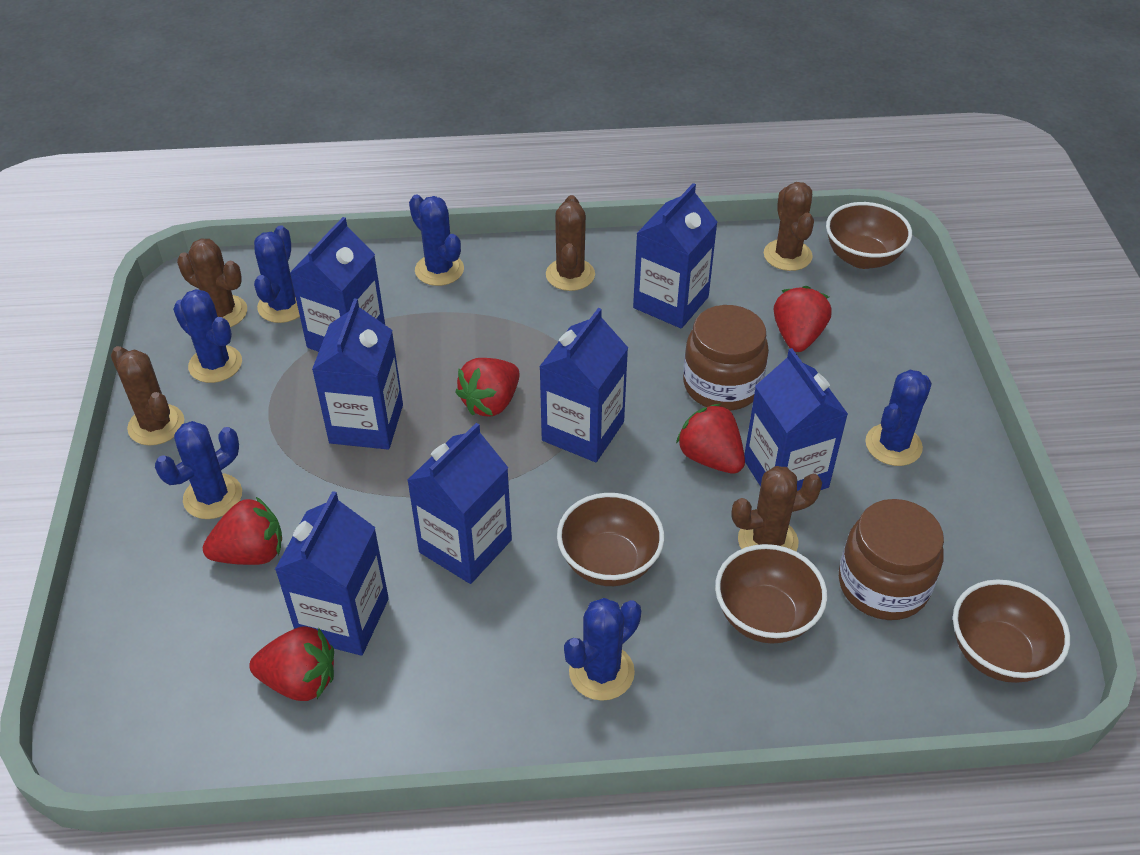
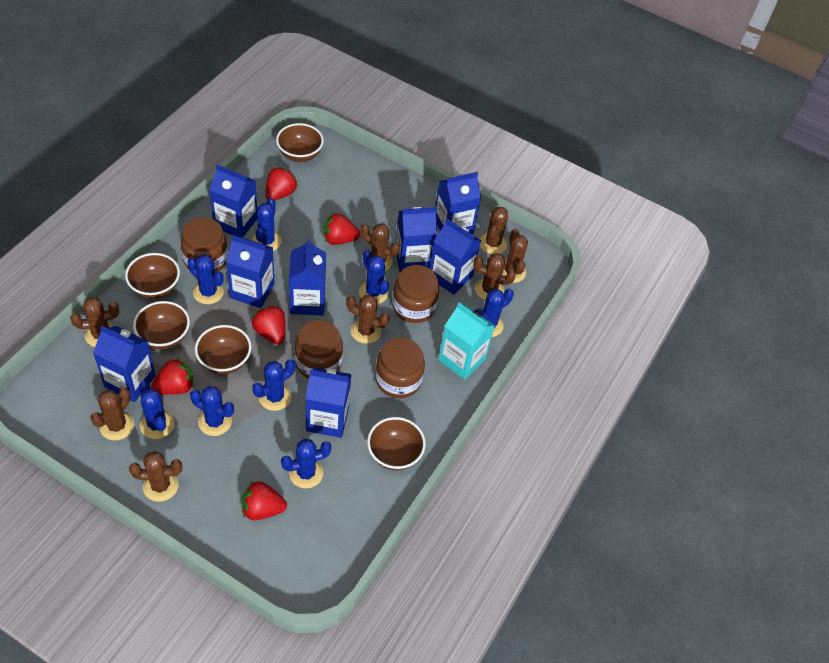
blue cactus: 6 -> 8
blue carton: 7 -> 8
brown bowl: 4 -> 5
brown cactus: 5 -> 8
brown jar: 2 -> 4
turquoise carton: 0 -> 1

